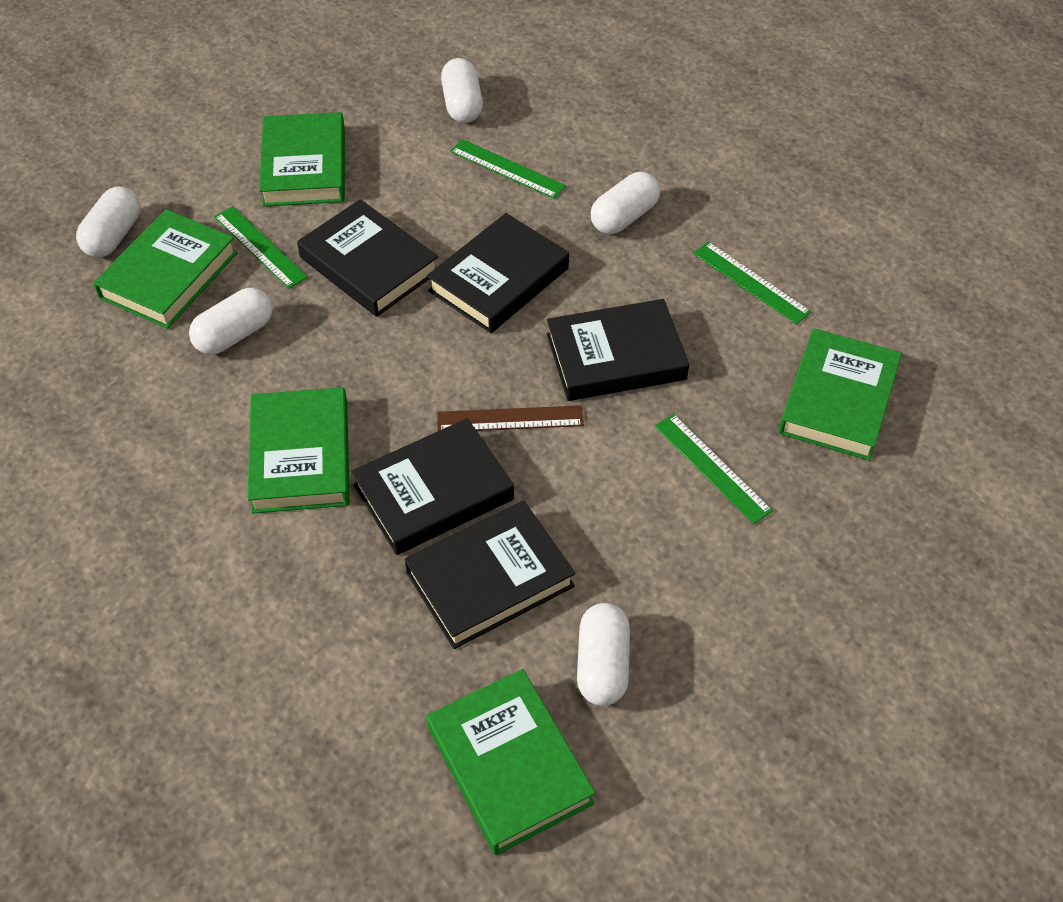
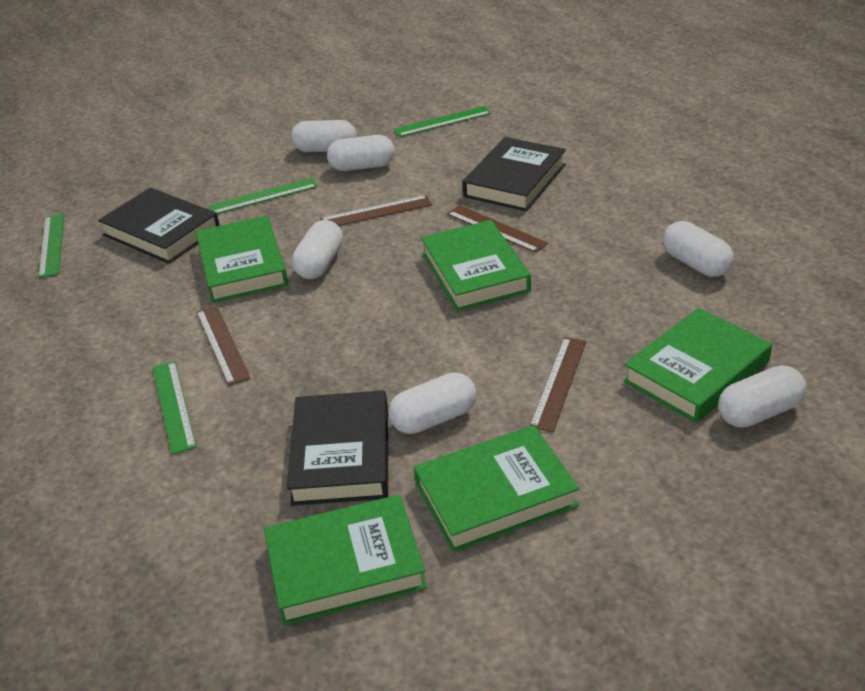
black book: 5 -> 3
brown ruler: 1 -> 4
white capsule: 5 -> 6

